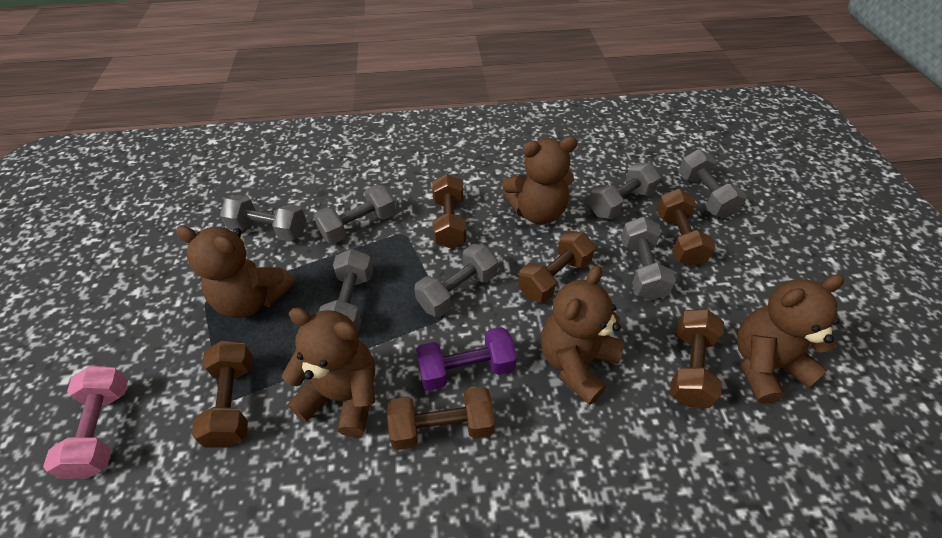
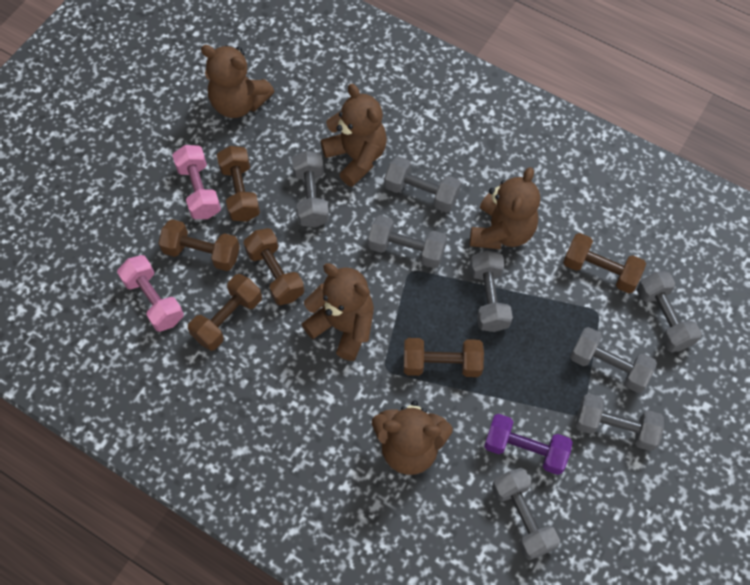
grey dumbbell: 7 -> 8
pink dumbbell: 1 -> 2

